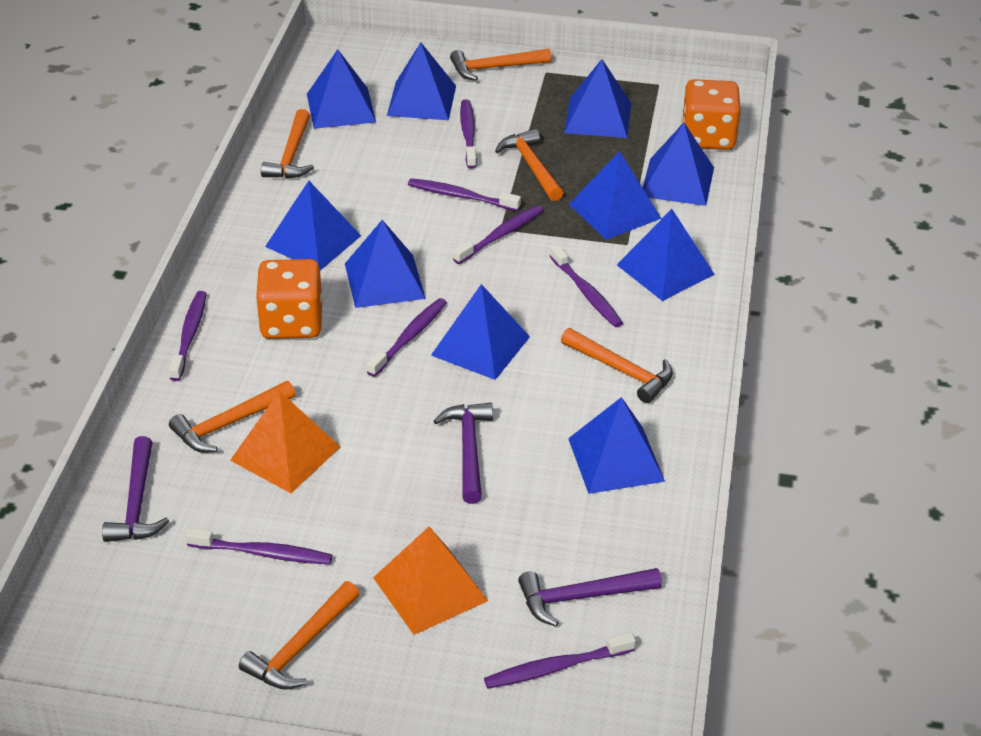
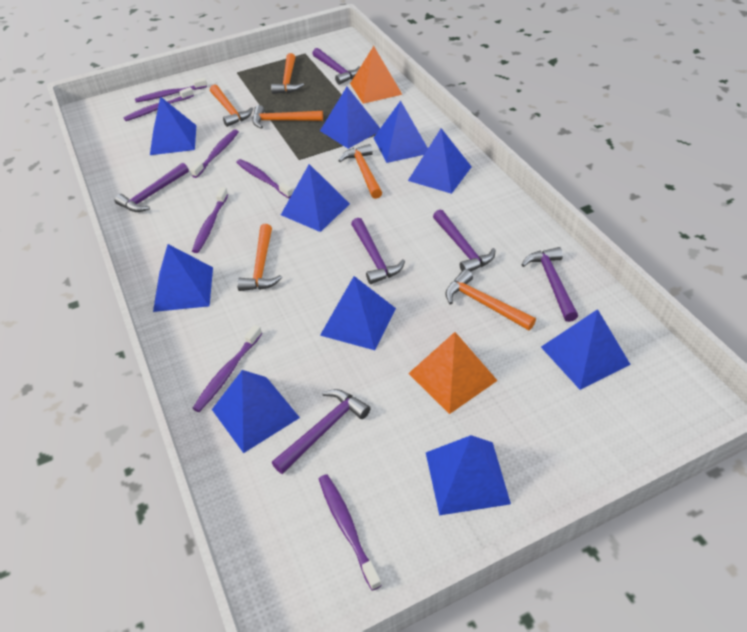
orange dice: 2 -> 0
purple hammer: 3 -> 6
purple toothbrush: 8 -> 7

